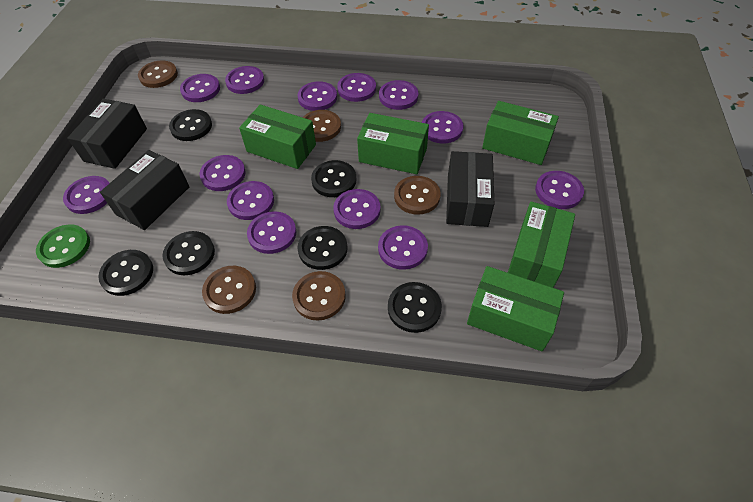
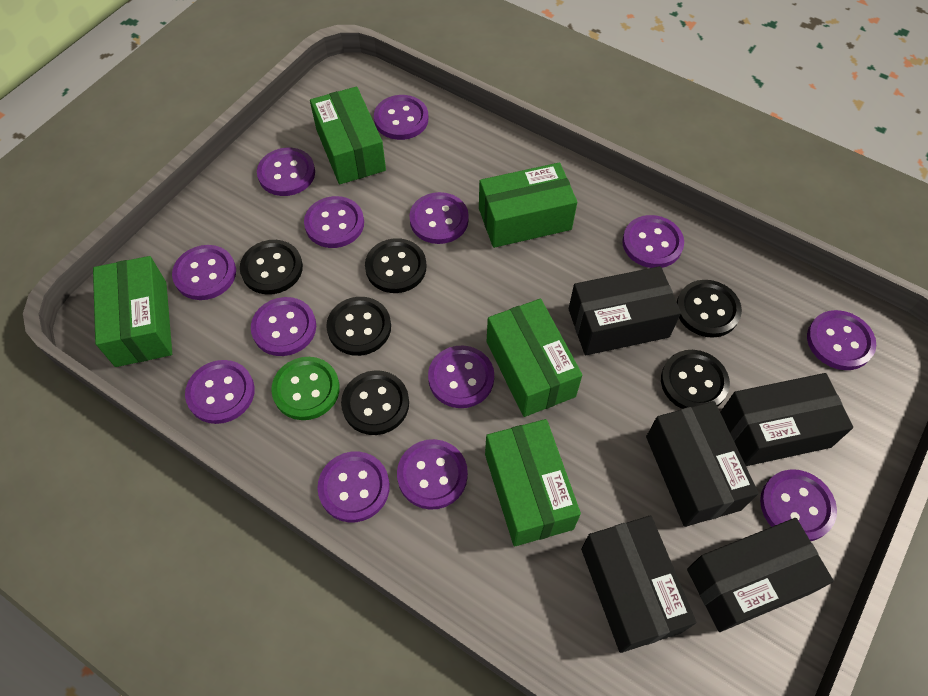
black box: 3 -> 5
brown button: 5 -> 0

